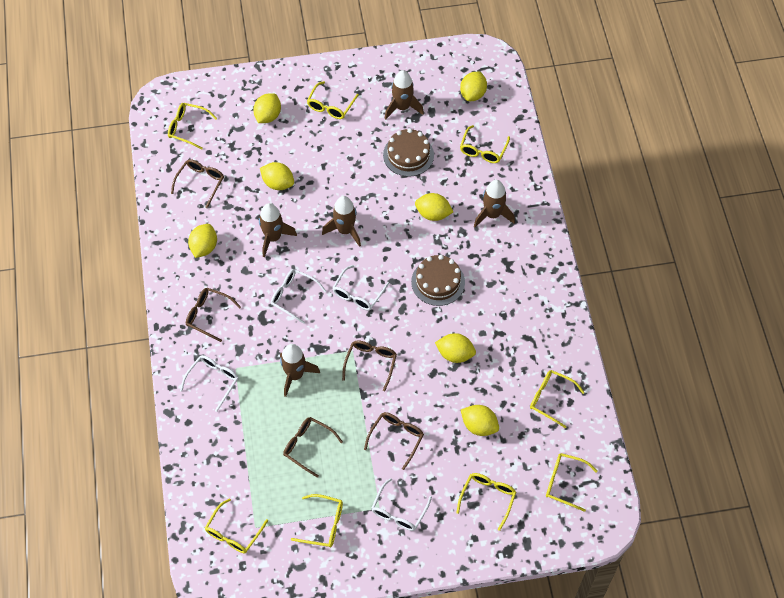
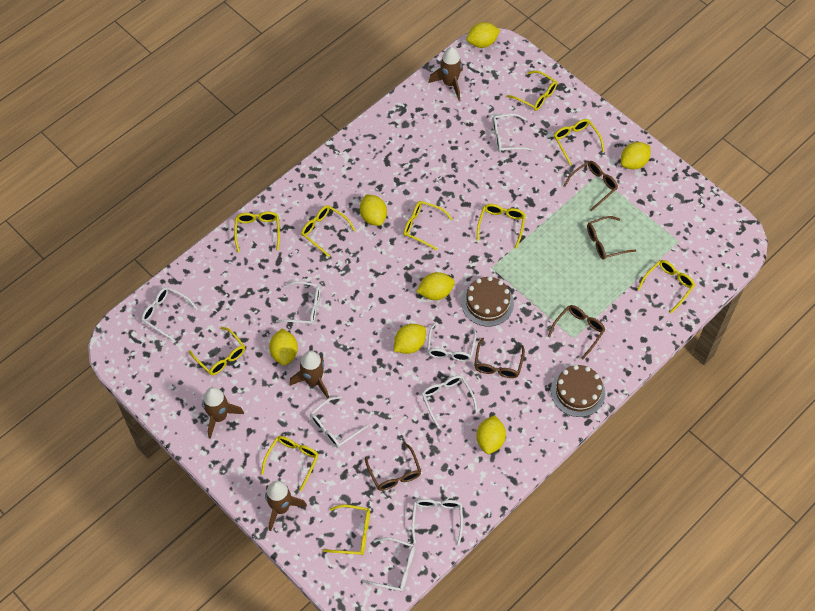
brown rocket: 5 -> 4
white glasses: 4 -> 8
yellow glasses: 8 -> 10

